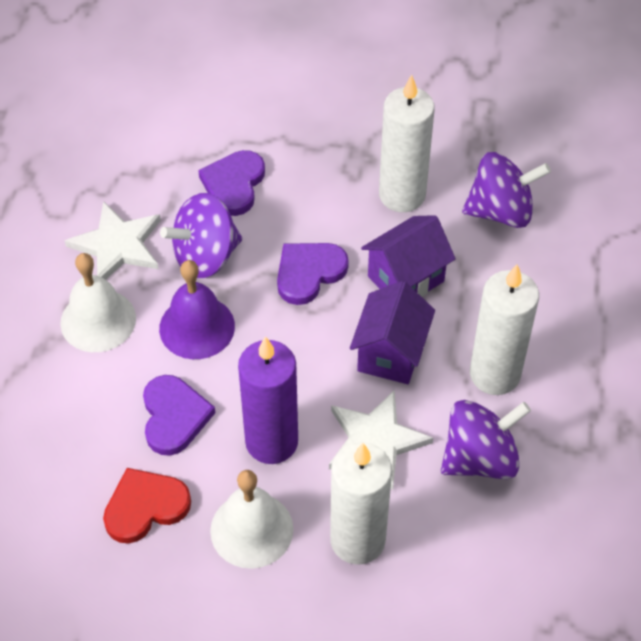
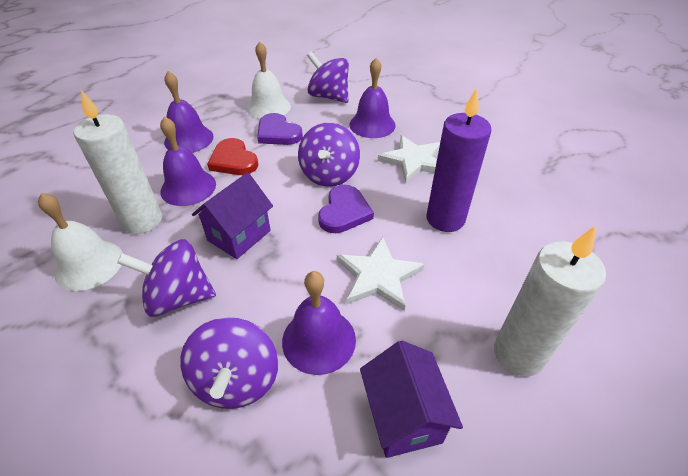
purple bell: 1 -> 4
purple heart: 3 -> 2
purple spinning top: 3 -> 4
white candle: 3 -> 2

